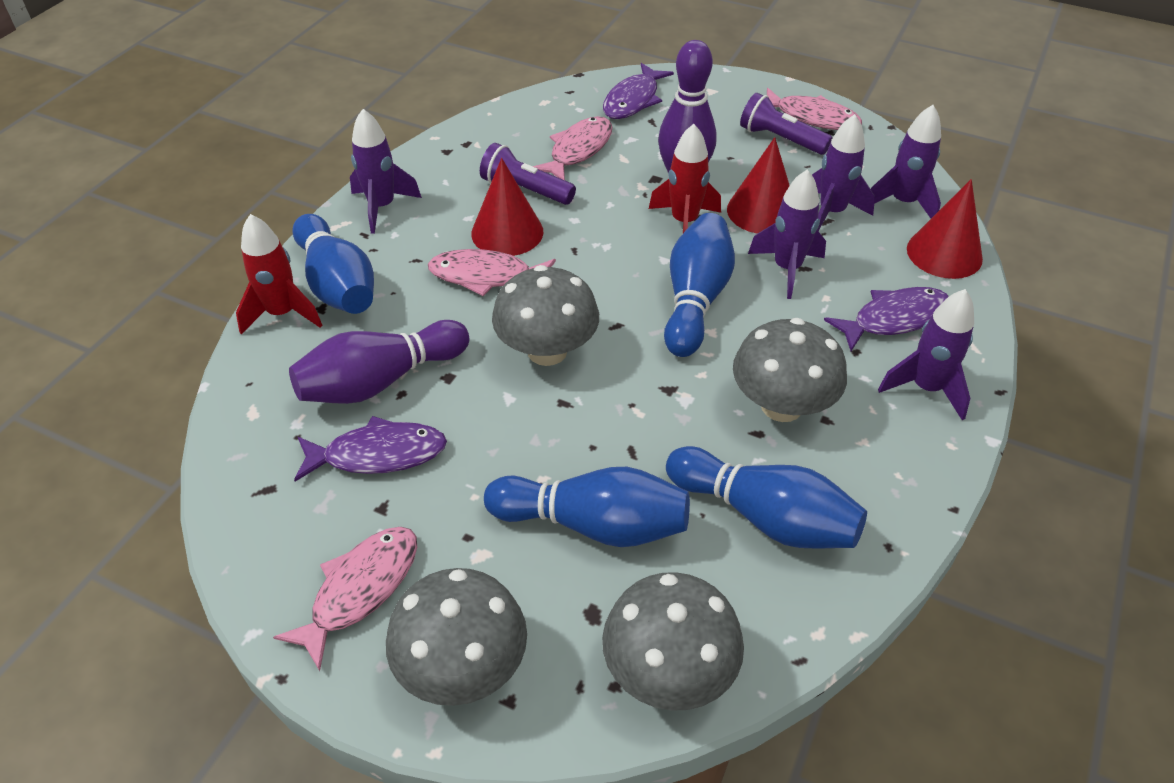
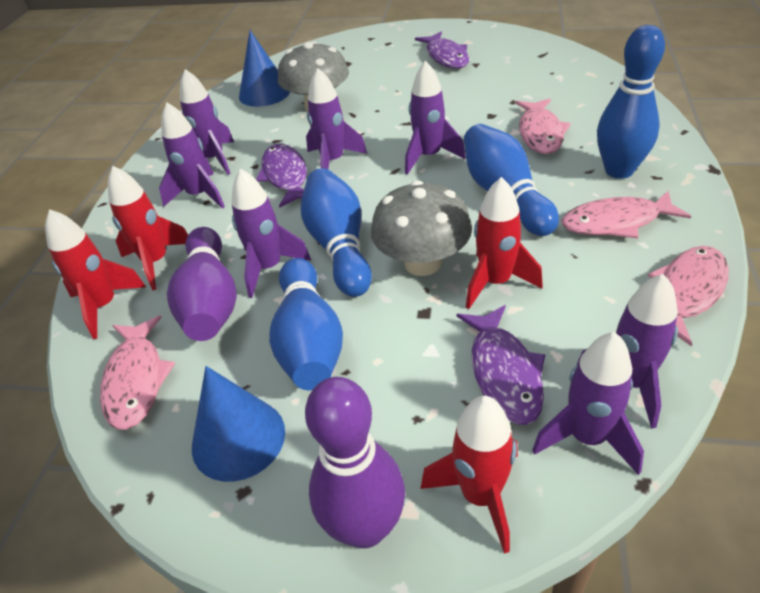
blue cone: 0 -> 2
grey mushroom: 4 -> 2
purple flashlight: 2 -> 0
purple rocket: 5 -> 7
red cone: 3 -> 0
red rocket: 2 -> 4

